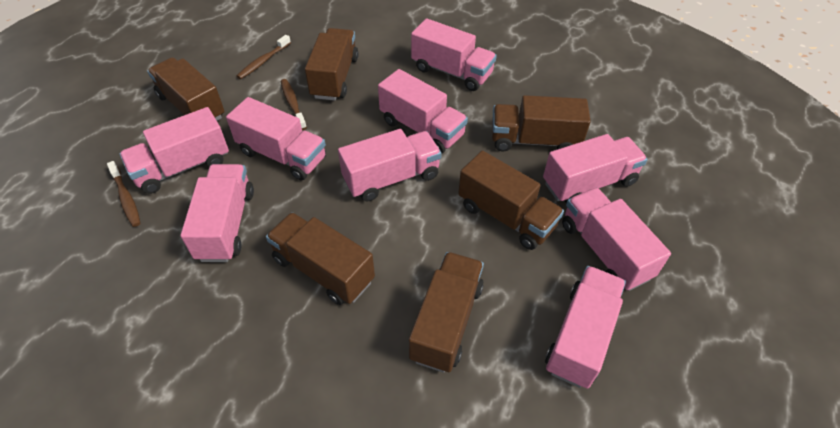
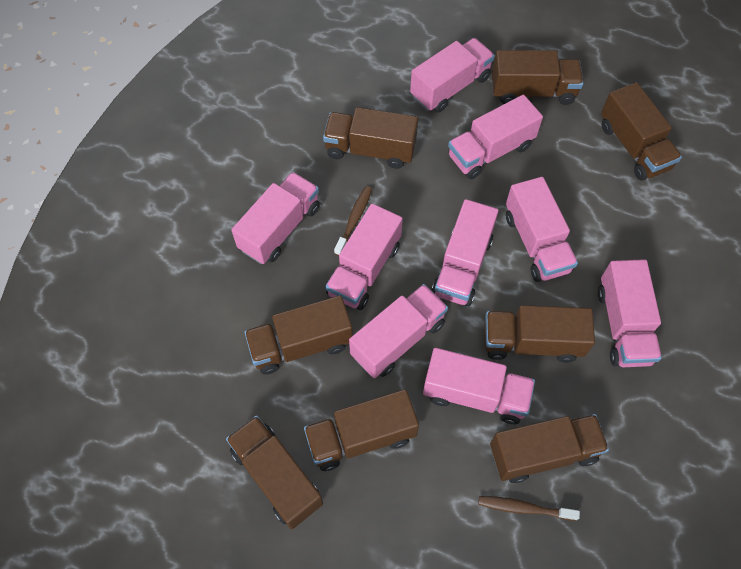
brown toothbrush: 3 -> 2
brown truck: 6 -> 8

